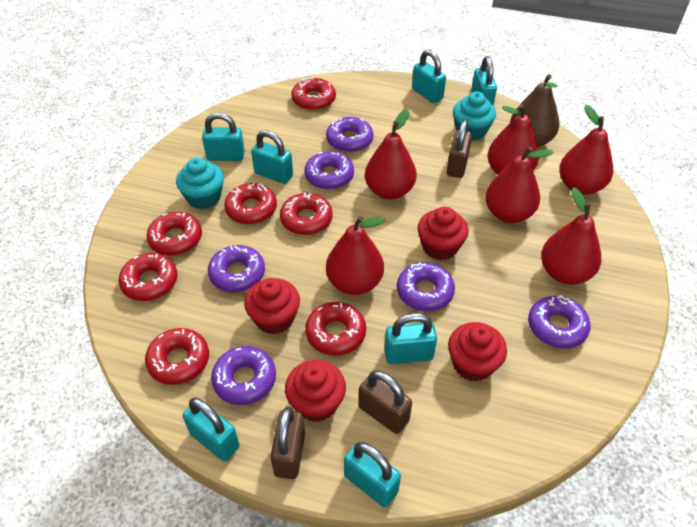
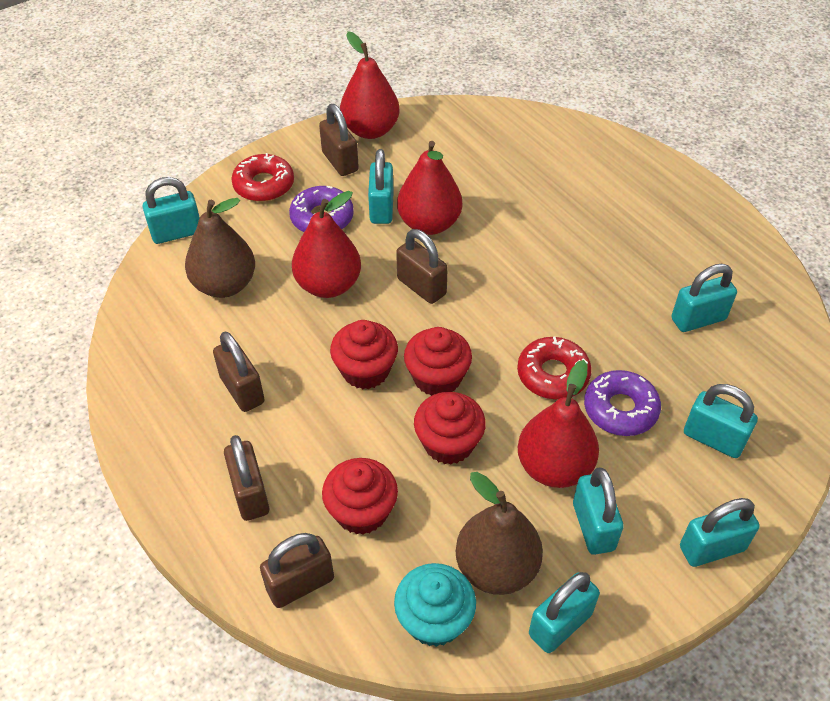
brown padlock: 3 -> 5
brown pear: 1 -> 2
purple donut: 6 -> 2
red donut: 7 -> 2
red pear: 6 -> 4
turquoise cupcake: 2 -> 1

